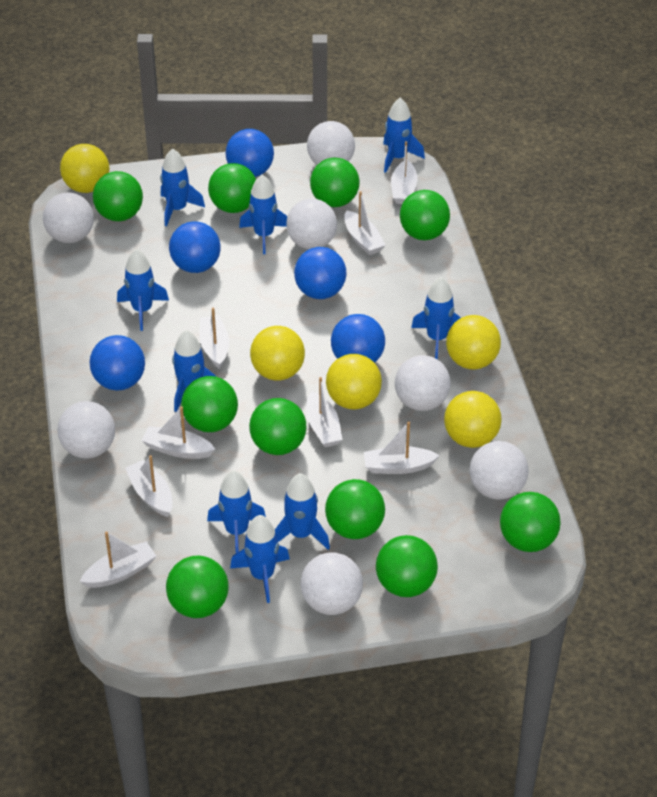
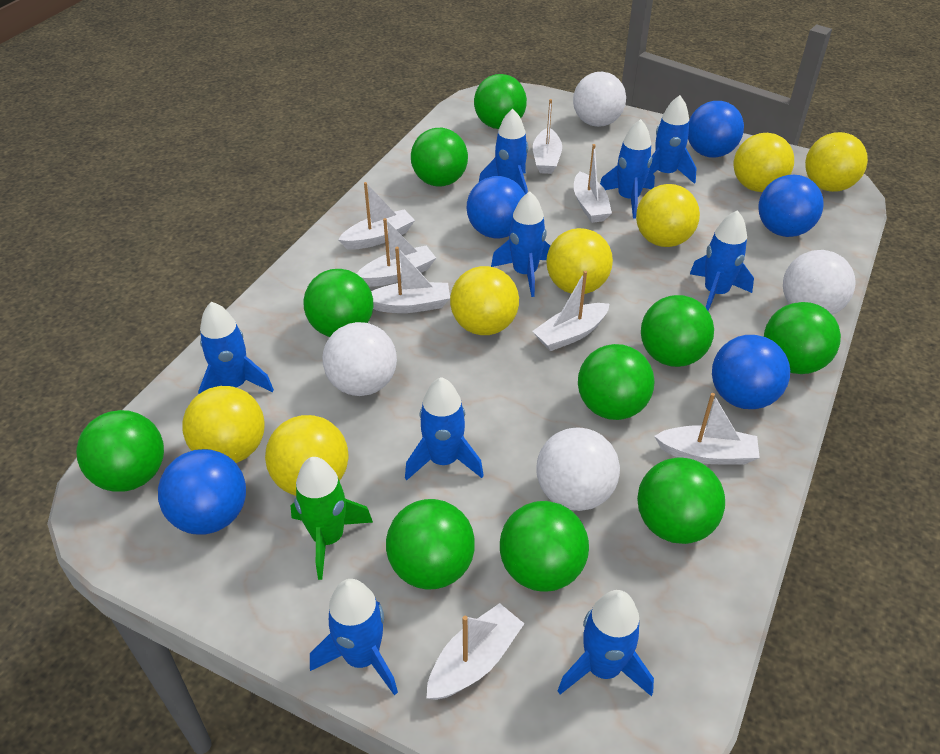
green rocket: 0 -> 1
white ball: 7 -> 4
yellow ball: 5 -> 7

